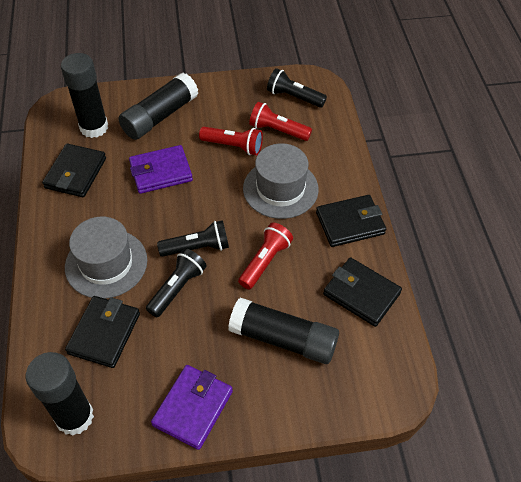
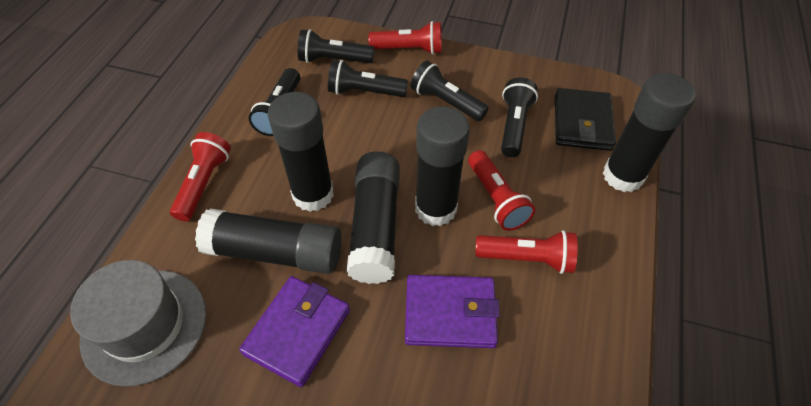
black flashlight: 3 -> 5
black glue stick: 4 -> 5
black wallet: 4 -> 1
grey hat: 2 -> 1
red flashlight: 3 -> 4

